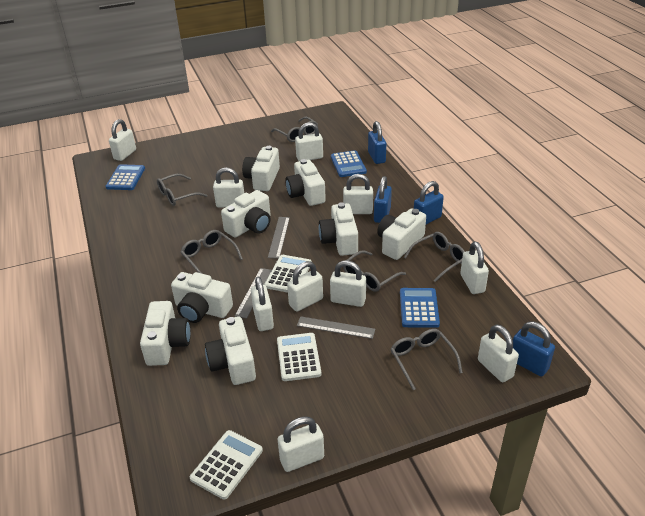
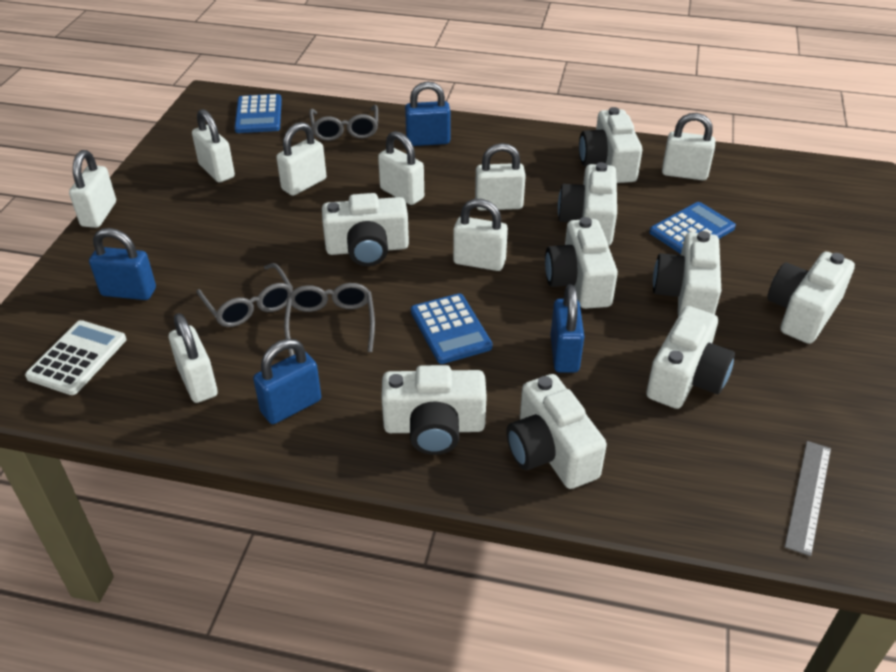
grey glasses: 6 -> 3
grey ruler: 3 -> 1
white calculator: 3 -> 1
white camera: 8 -> 9
white padlock: 10 -> 8

